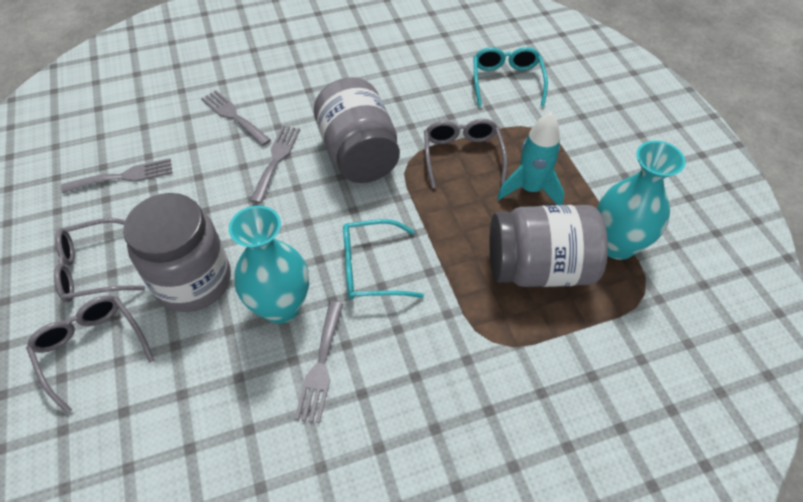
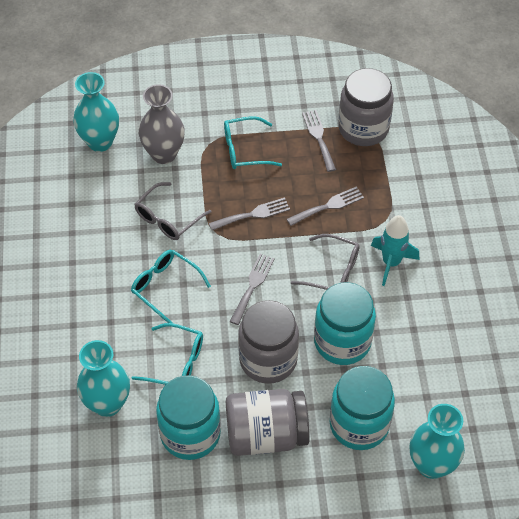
grey glasses: 3 -> 2
grey vase: 0 -> 1
turquoise glasses: 2 -> 3
turquoise jar: 0 -> 3
turquoise vase: 2 -> 3

